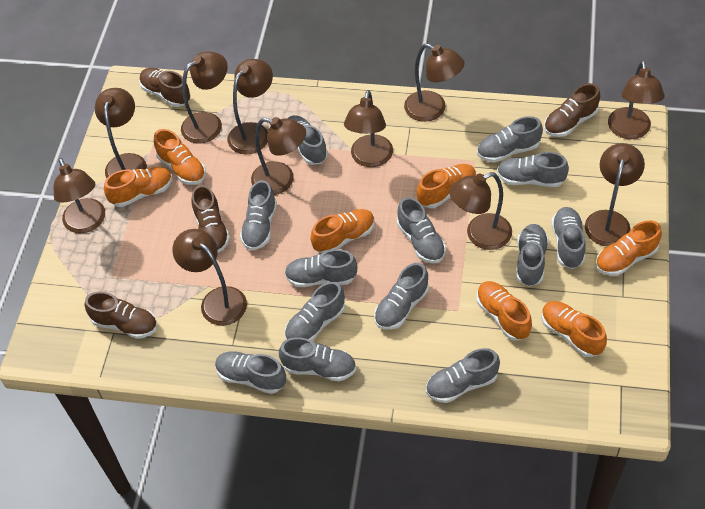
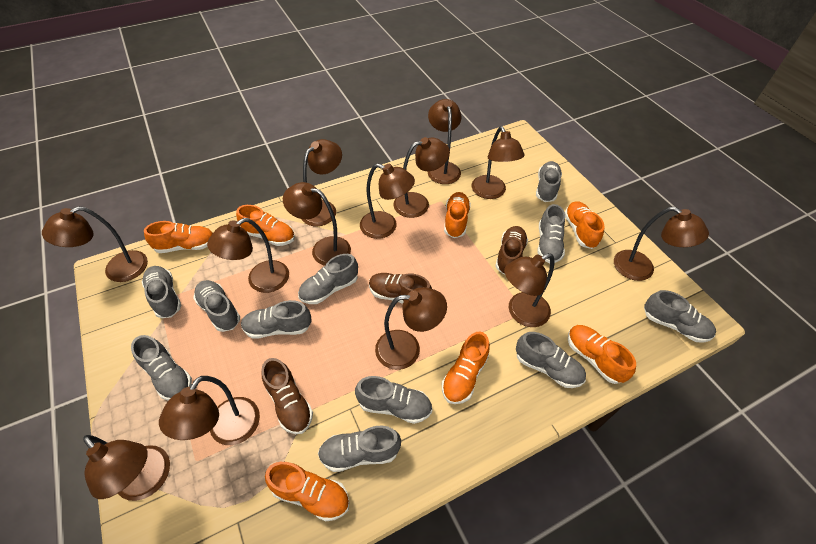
brown lamp: 11 -> 13
brown shoe: 4 -> 3
grey shoe: 13 -> 11

